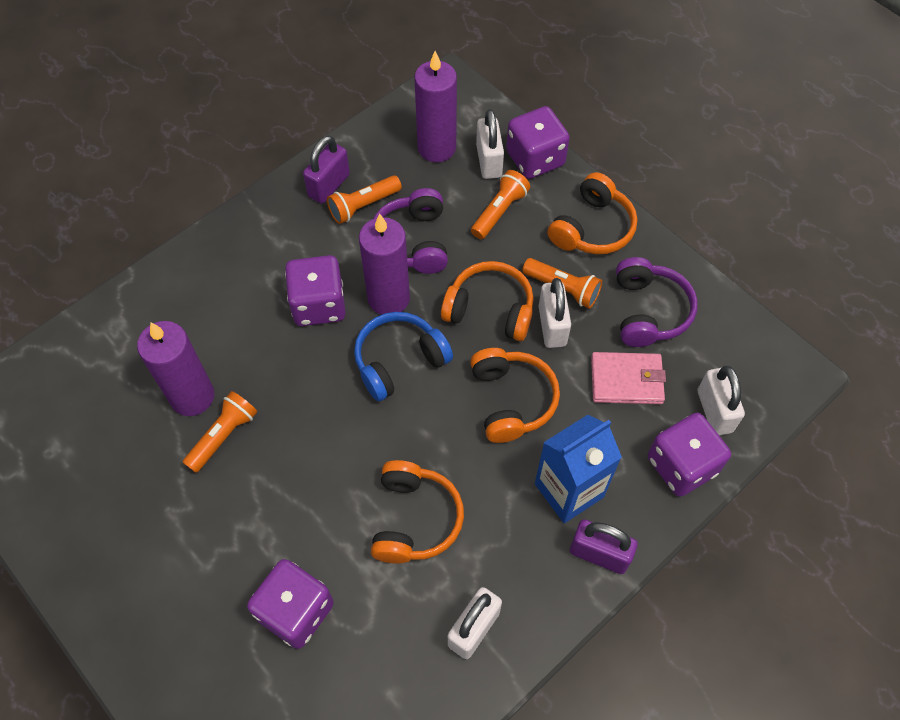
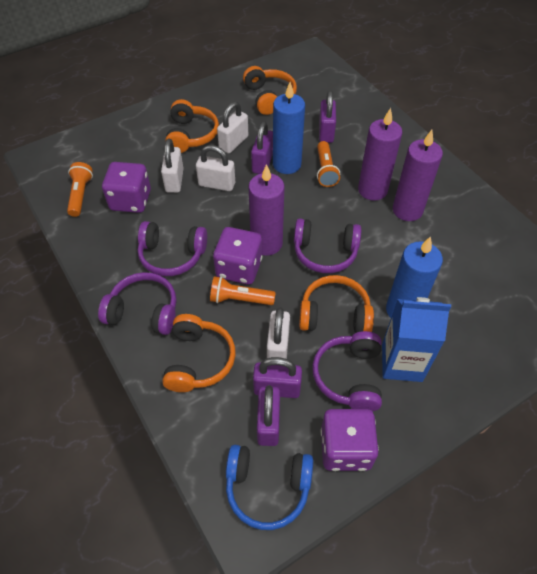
blue candle: 0 -> 2
orange flashlight: 4 -> 3
pink wallet: 1 -> 0
purple dice: 4 -> 3
purple headphones: 2 -> 4
purple padlock: 2 -> 4

